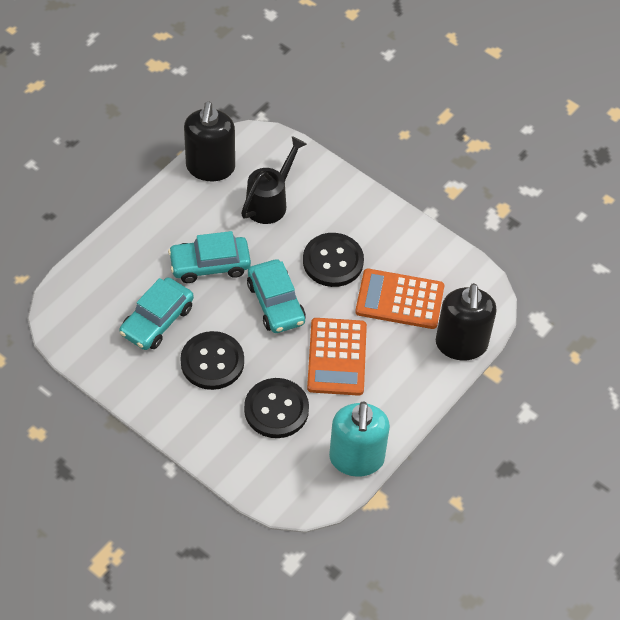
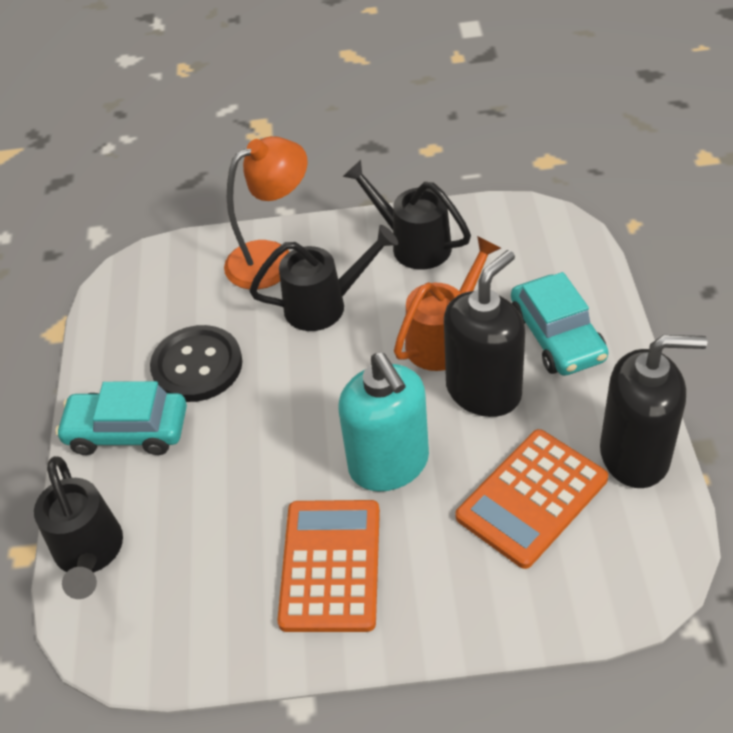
black button: 3 -> 1
black watering can: 1 -> 3
orange lamp: 0 -> 1
orange watering can: 0 -> 1
turquoise car: 3 -> 2

